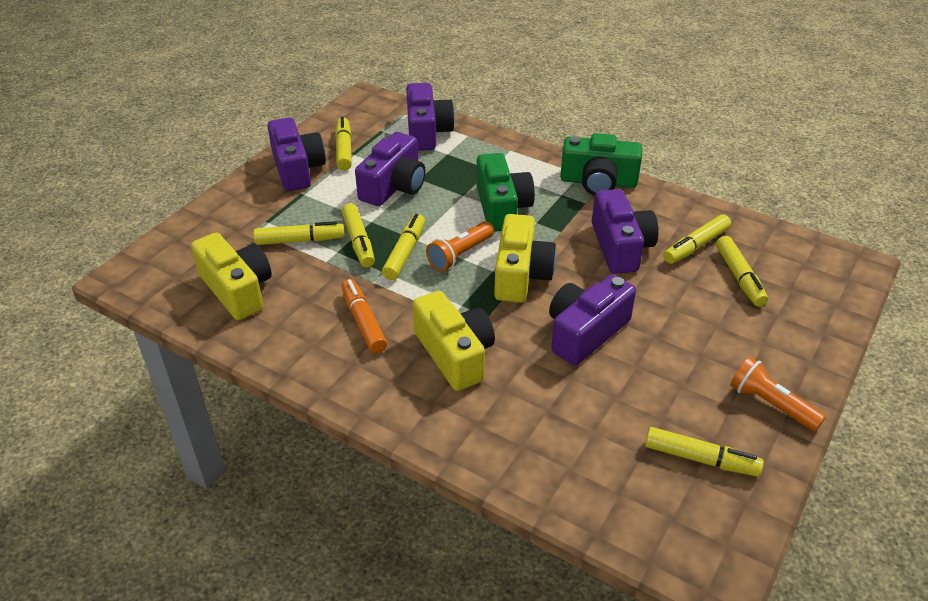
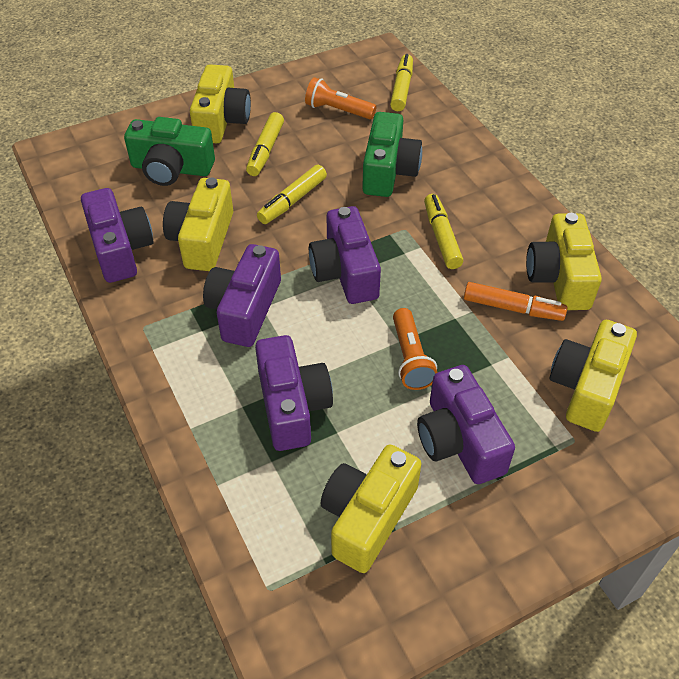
yellow camera: 3 -> 5
yellow marker: 7 -> 4

